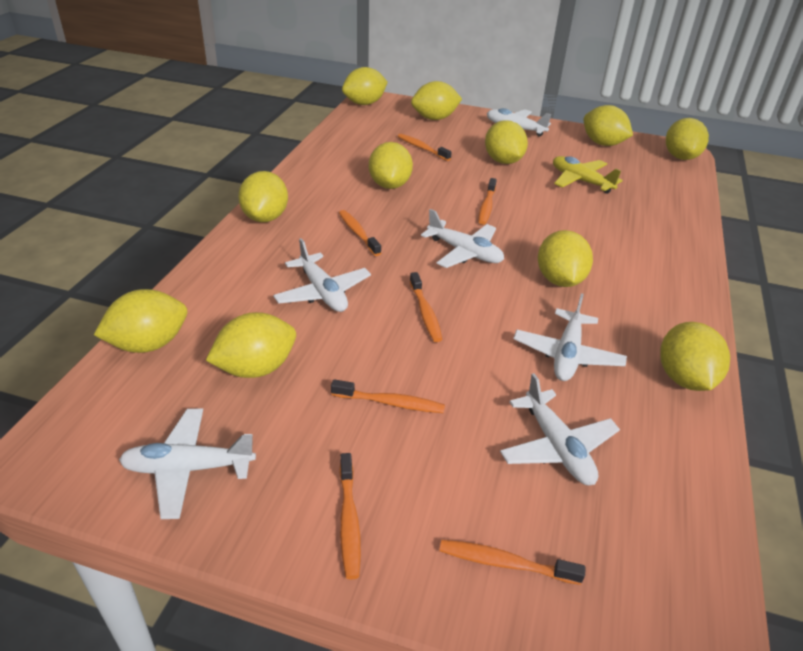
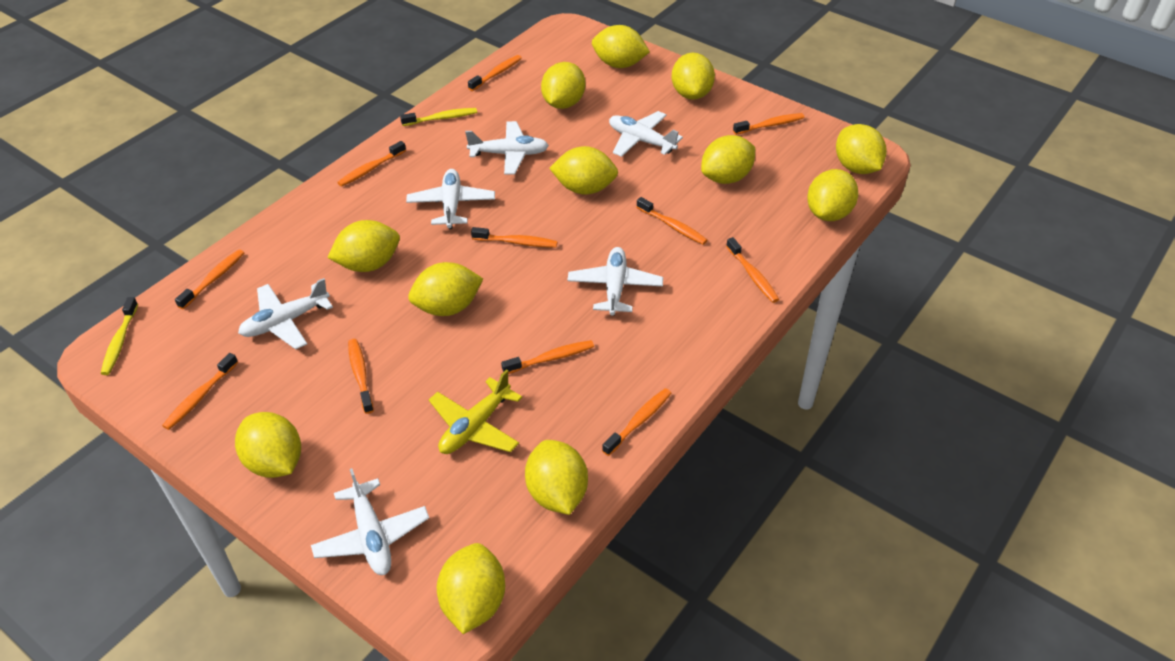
orange toothbrush: 7 -> 11
yellow lemon: 11 -> 12
yellow toothbrush: 0 -> 2

